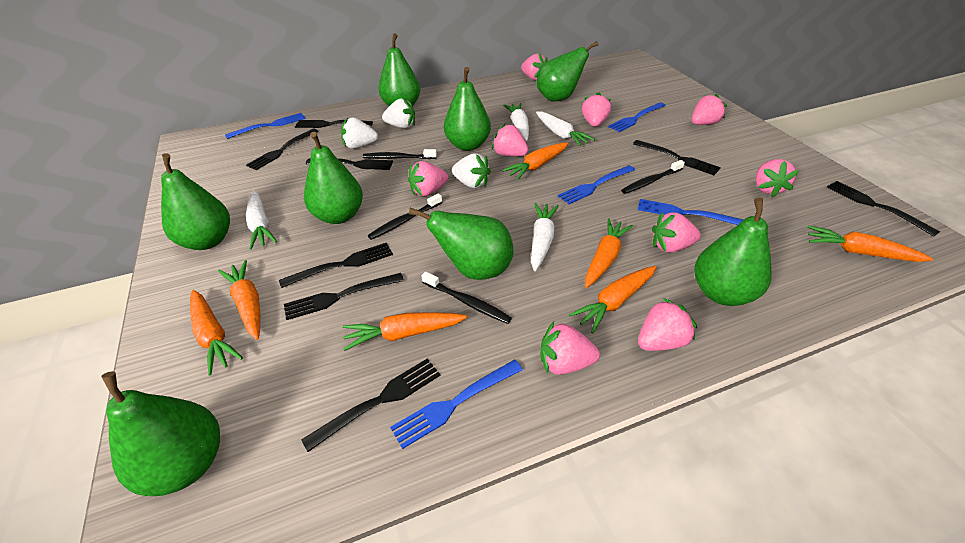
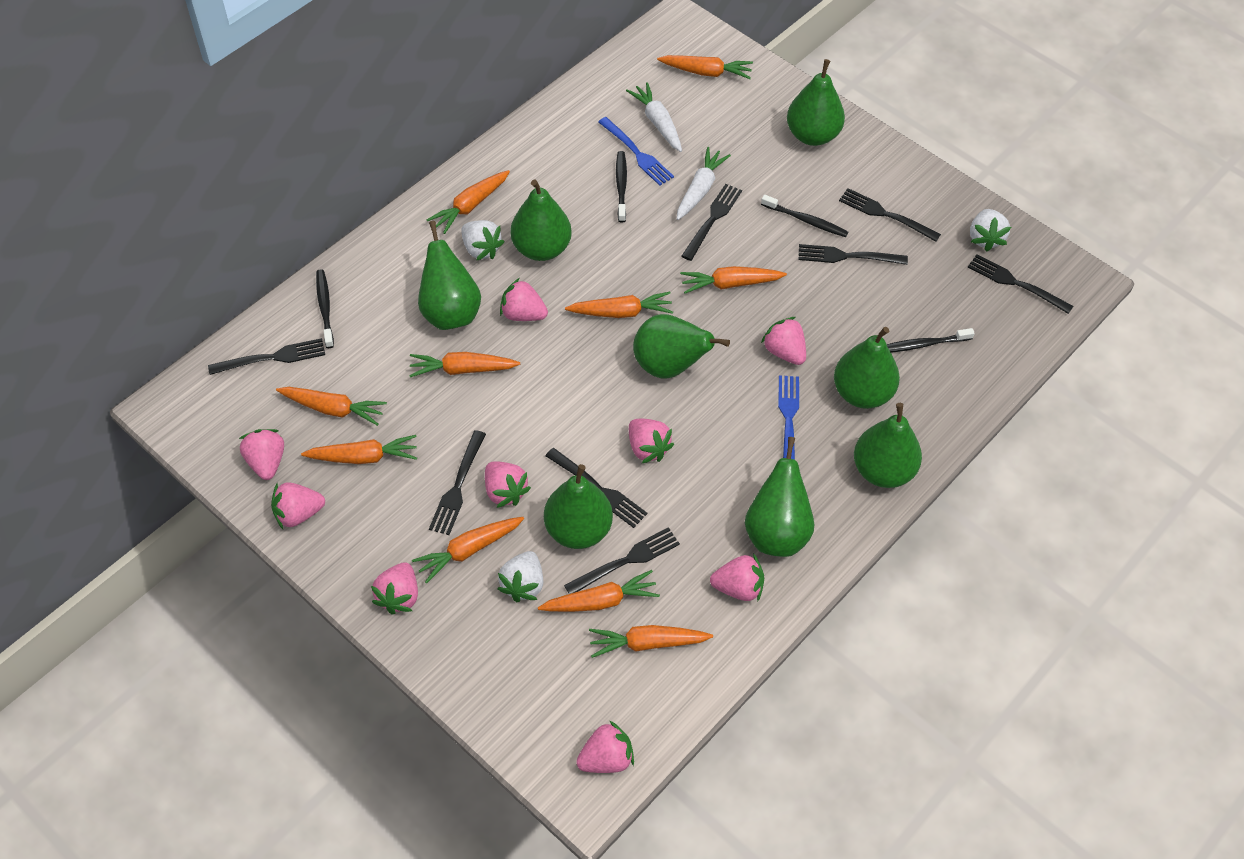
blue fork: 5 -> 2
orange carrot: 7 -> 10
white carrot: 4 -> 2

